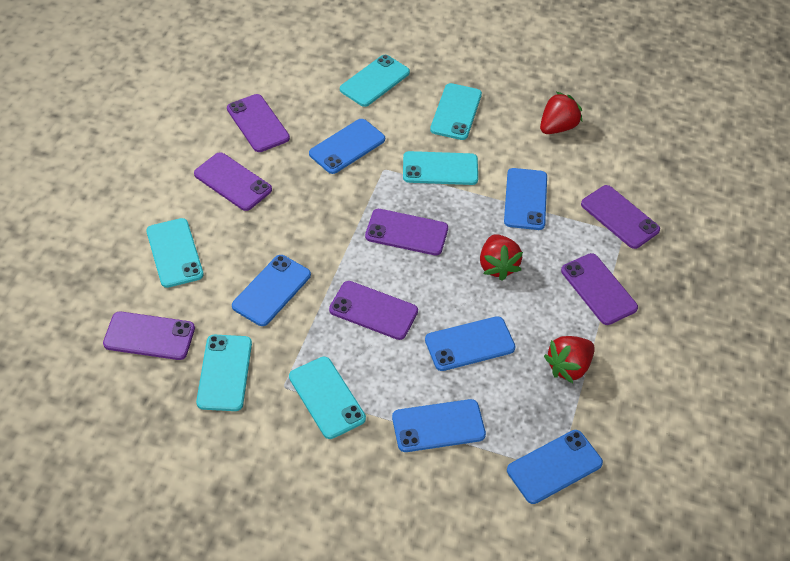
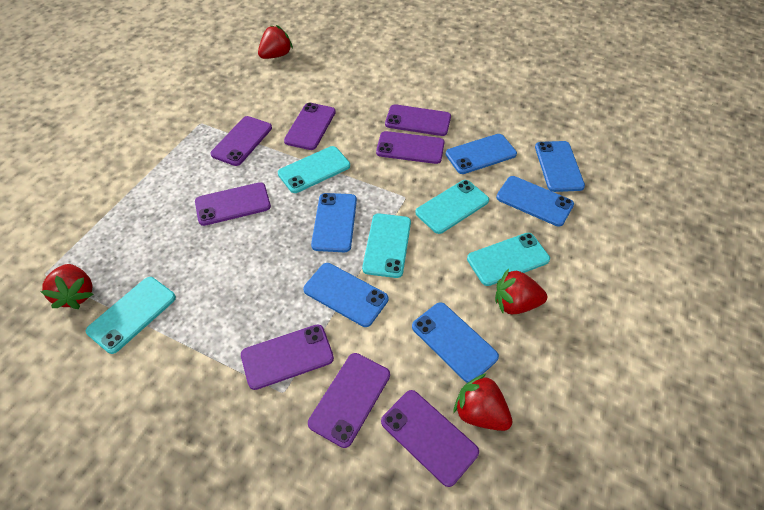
purple phone: 7 -> 8
red strawberry: 3 -> 4
turquoise phone: 6 -> 5

